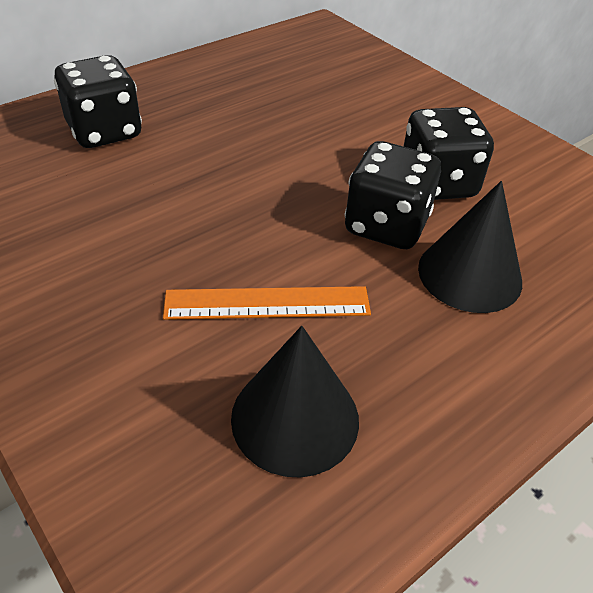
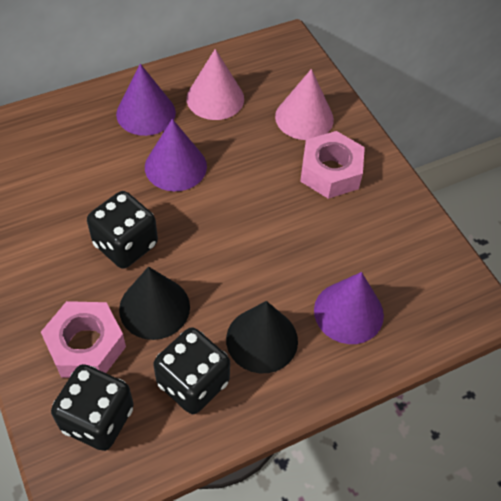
orange ruler: 1 -> 0
pink cone: 0 -> 2
pink nut: 0 -> 2
purple cone: 0 -> 3

